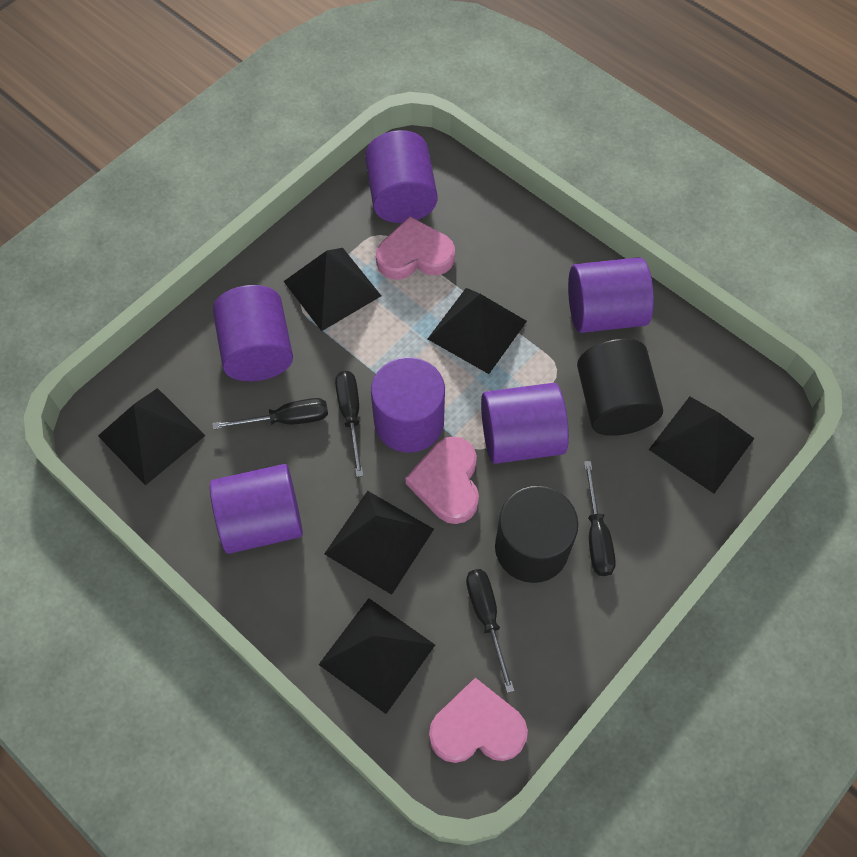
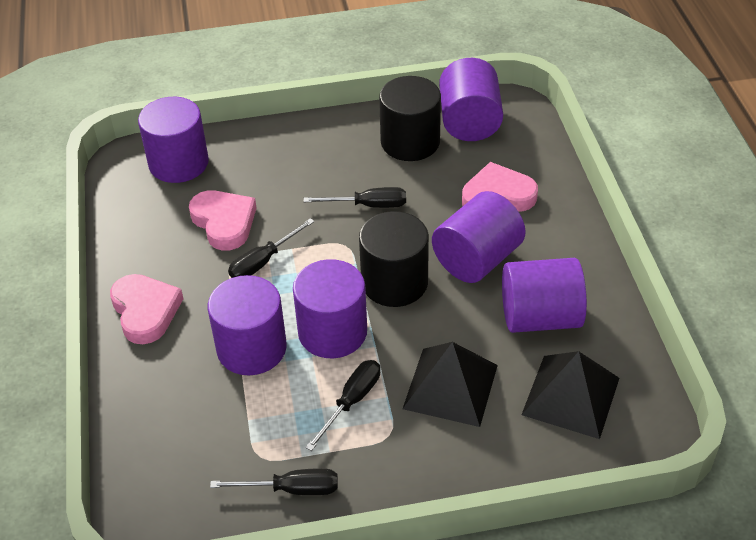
black pyramid: 6 -> 2

